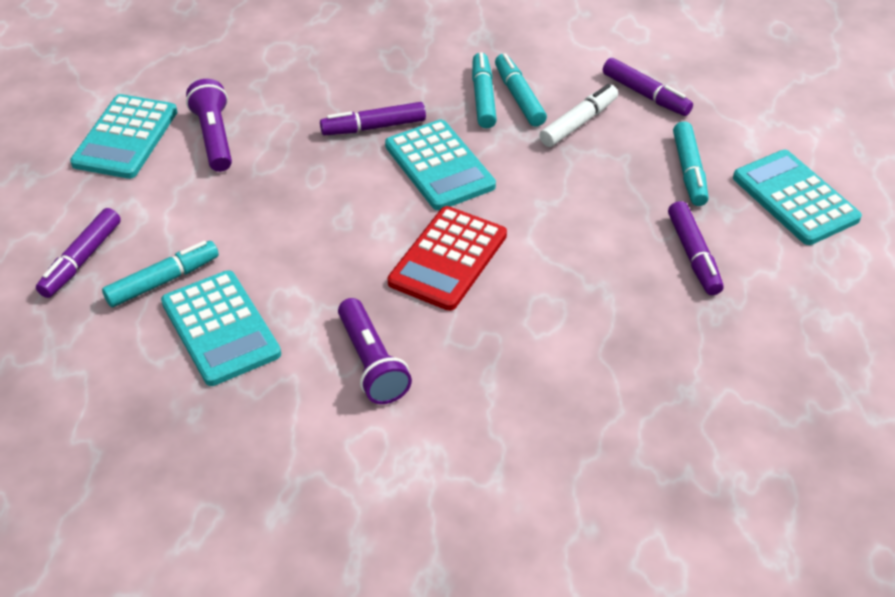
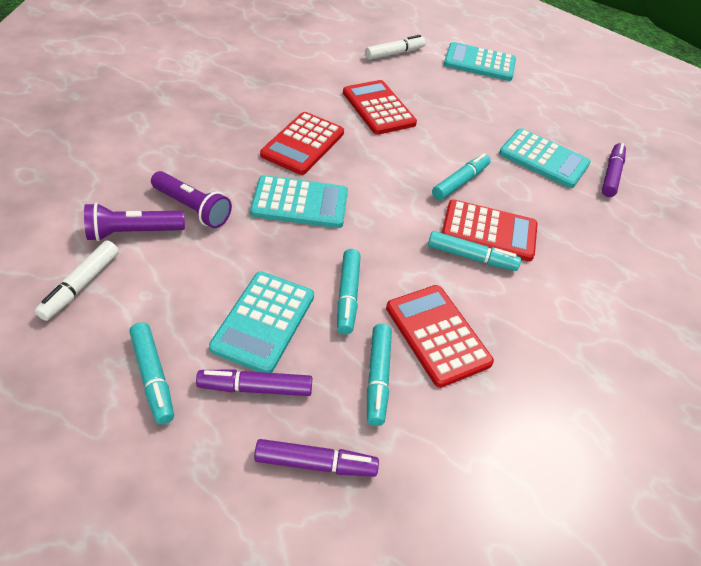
purple marker: 4 -> 3
red calculator: 1 -> 4
turquoise marker: 4 -> 5
white marker: 1 -> 2

